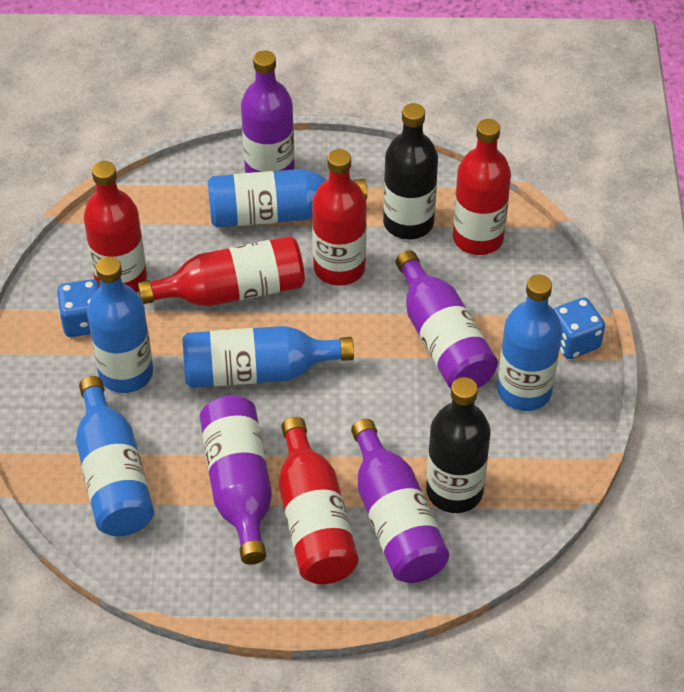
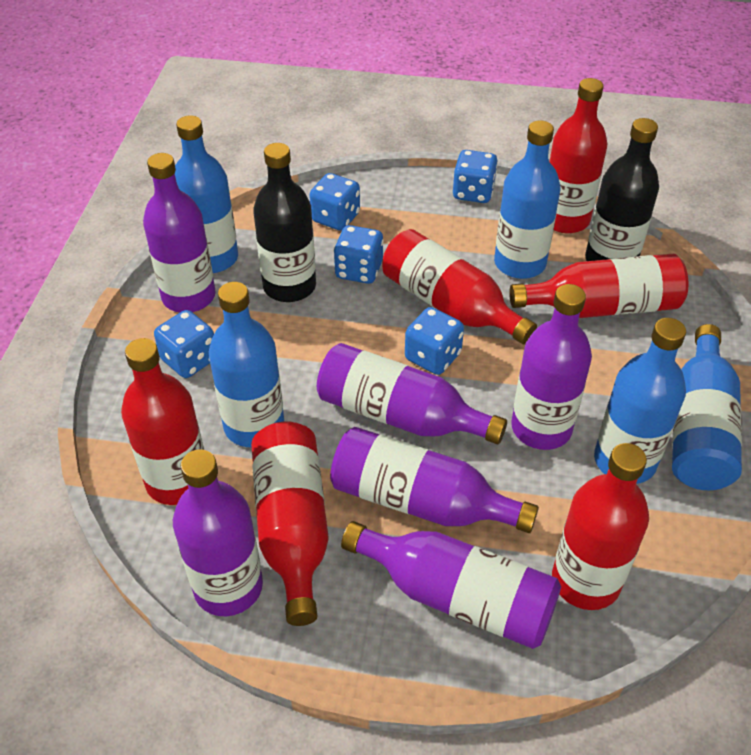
blue dice: 2 -> 5
purple bottle: 4 -> 6
red bottle: 5 -> 6

